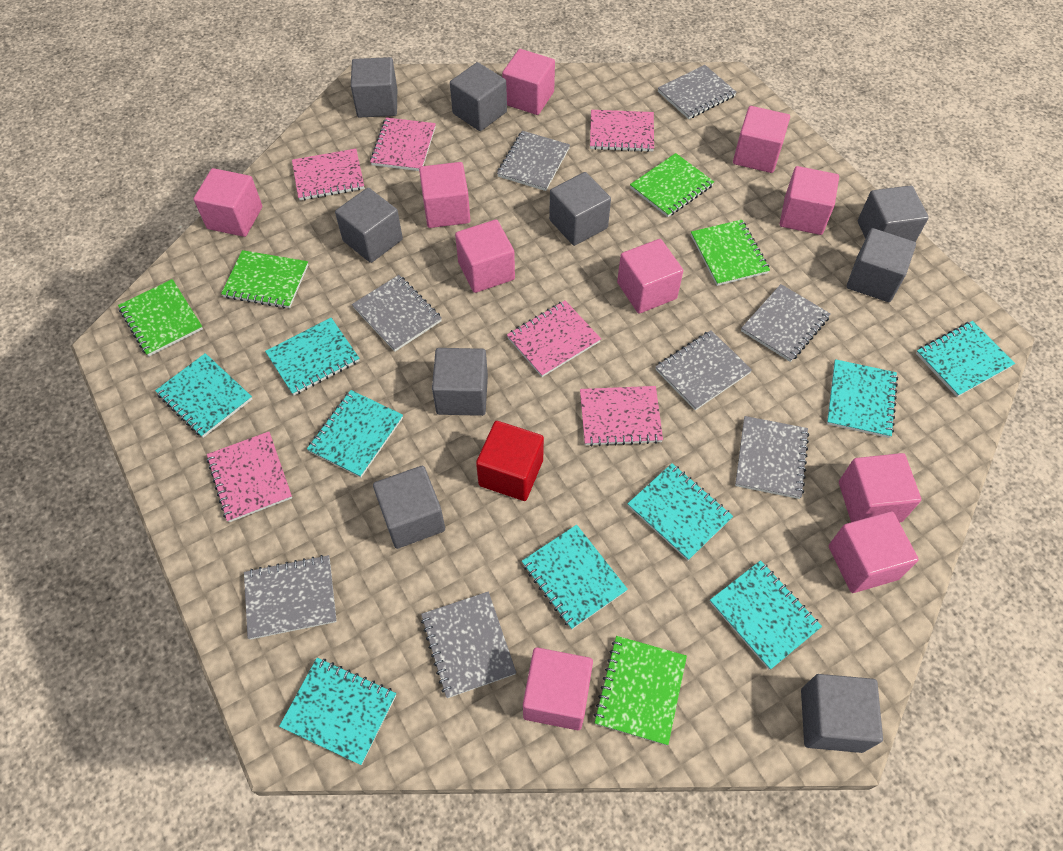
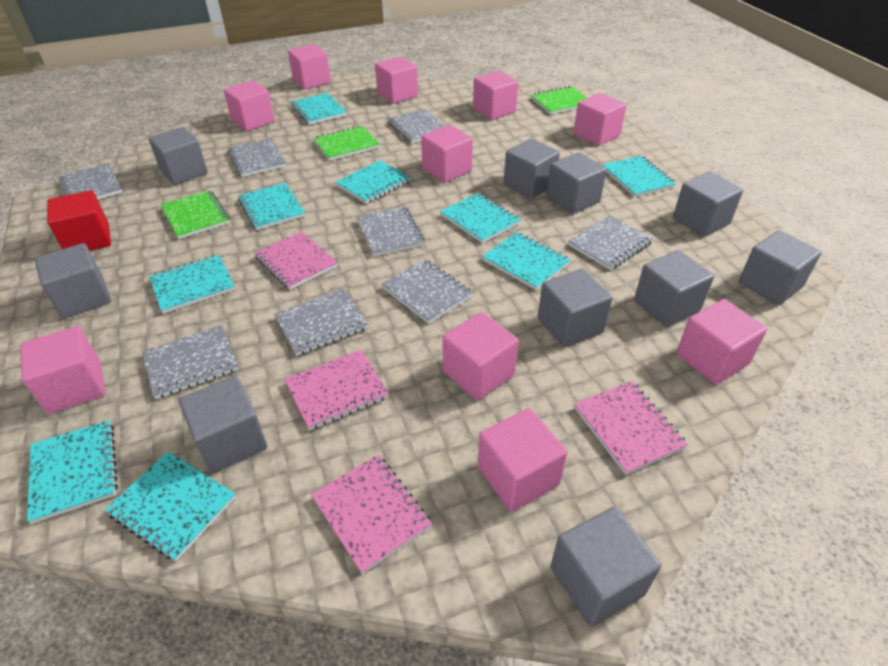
green notebook: 5 -> 3
grey cube: 9 -> 10
pink notebook: 6 -> 4

